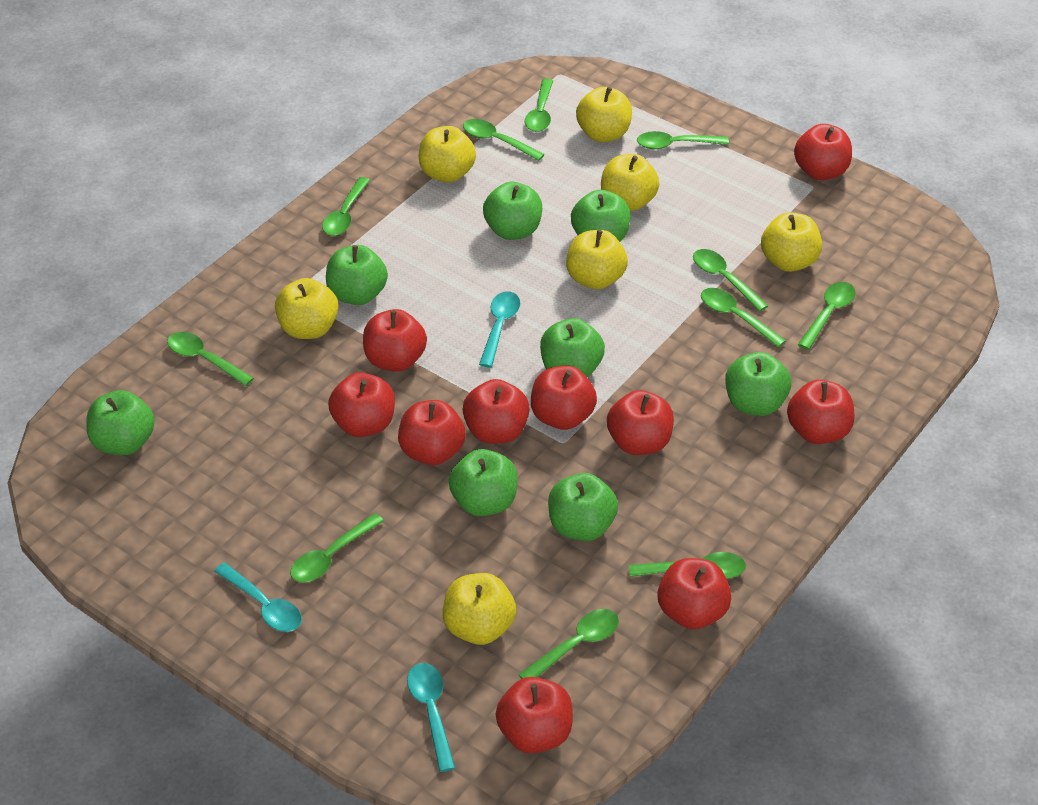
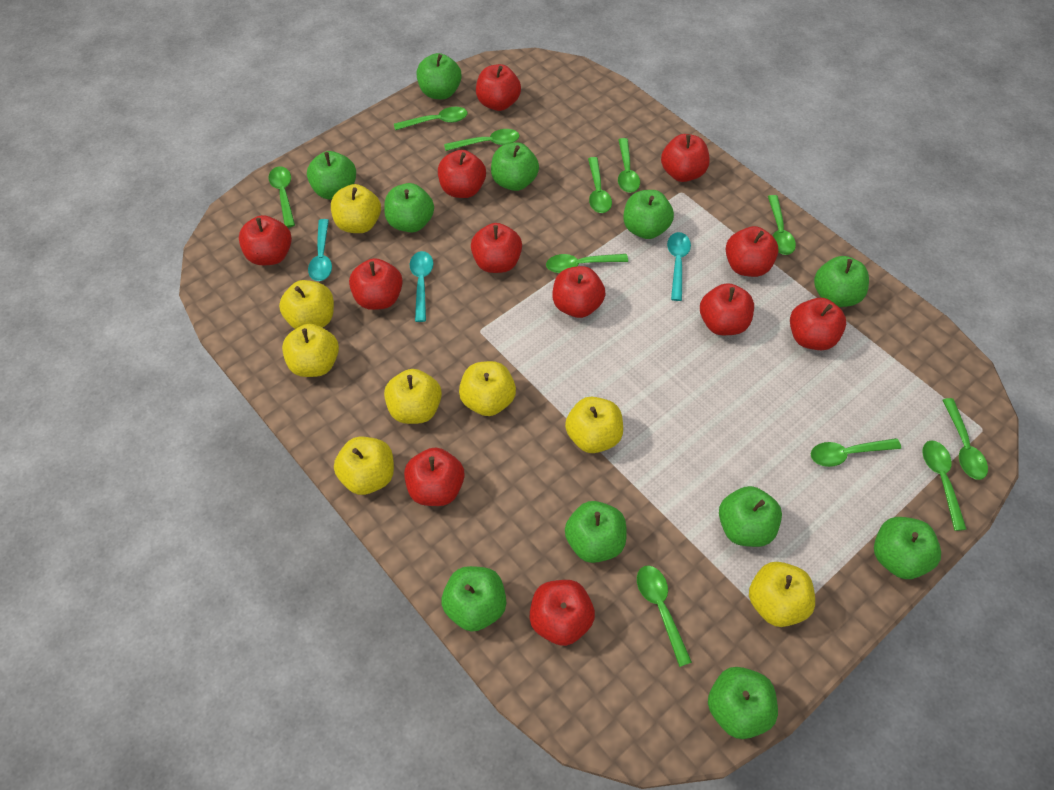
green apple: 8 -> 11
red apple: 10 -> 12
yellow apple: 7 -> 8

